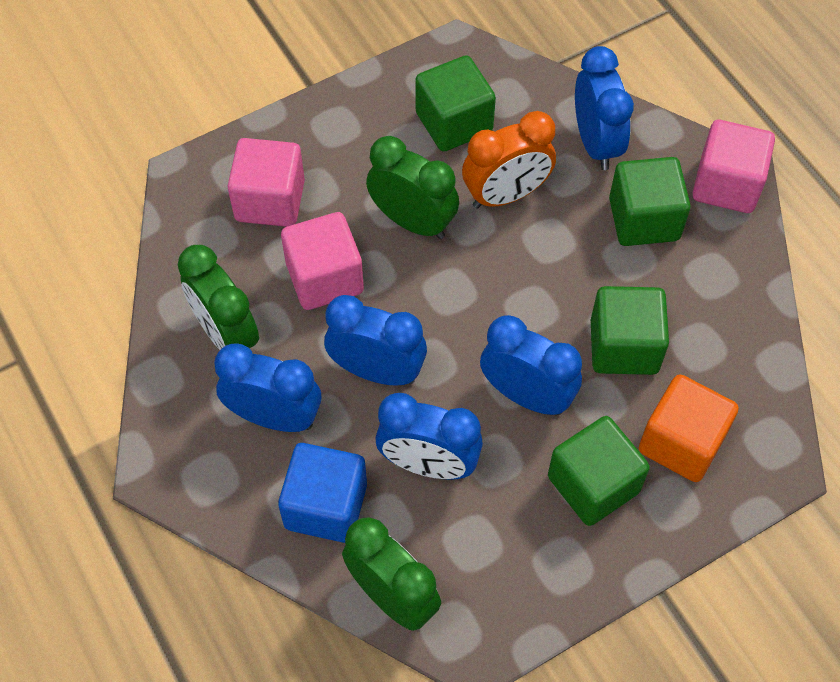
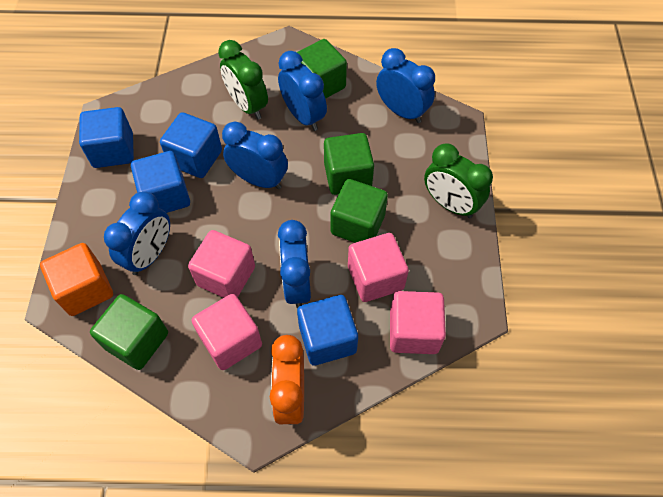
blue cube: 1 -> 4
green clock: 3 -> 2
pink cube: 3 -> 4

